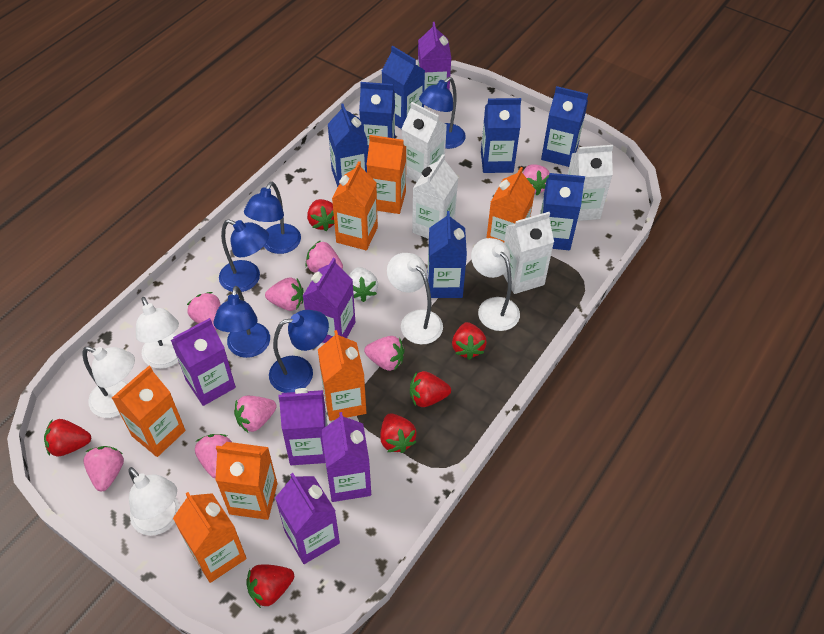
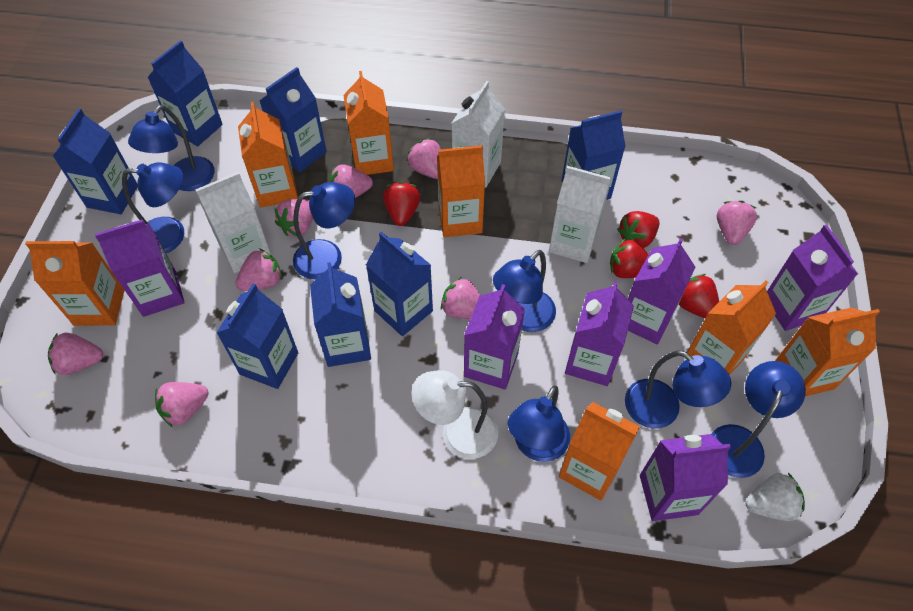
blue lamp: 5 -> 7
red strawberry: 6 -> 4
white carton: 4 -> 3
white lamp: 5 -> 1

